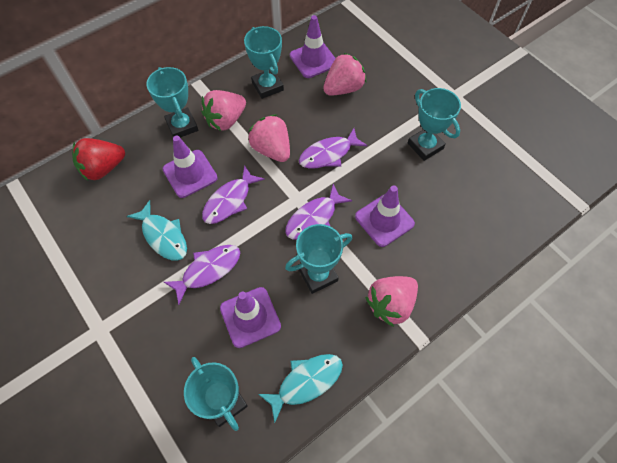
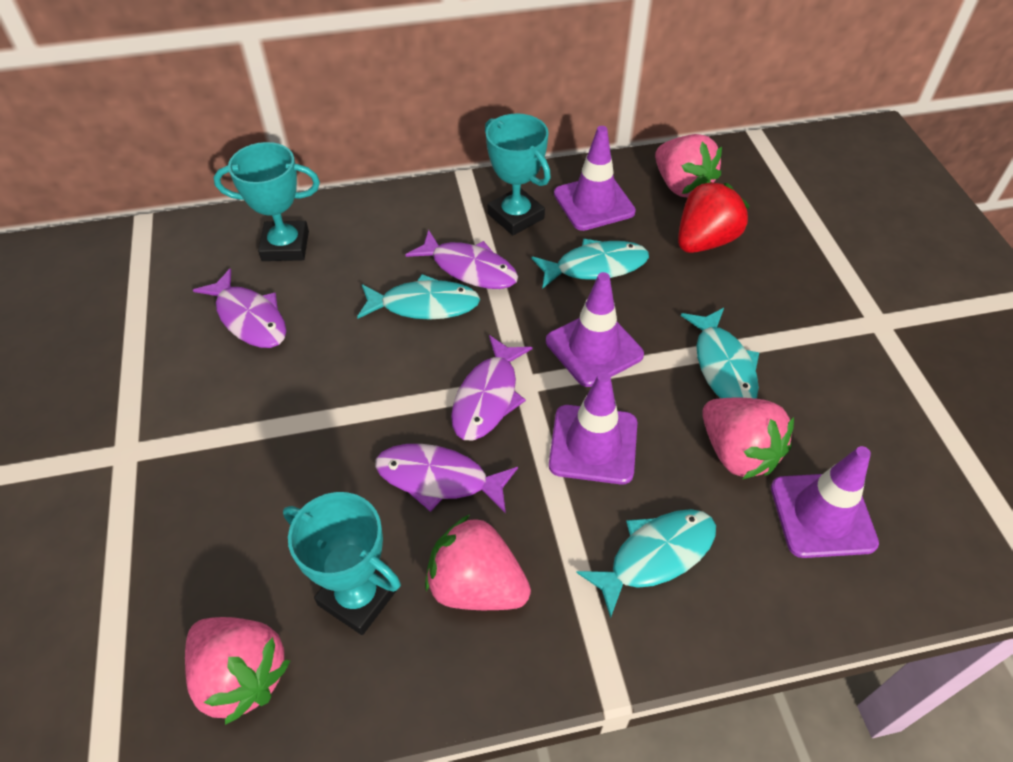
turquoise fish: 2 -> 4
turquoise trophy: 5 -> 3

